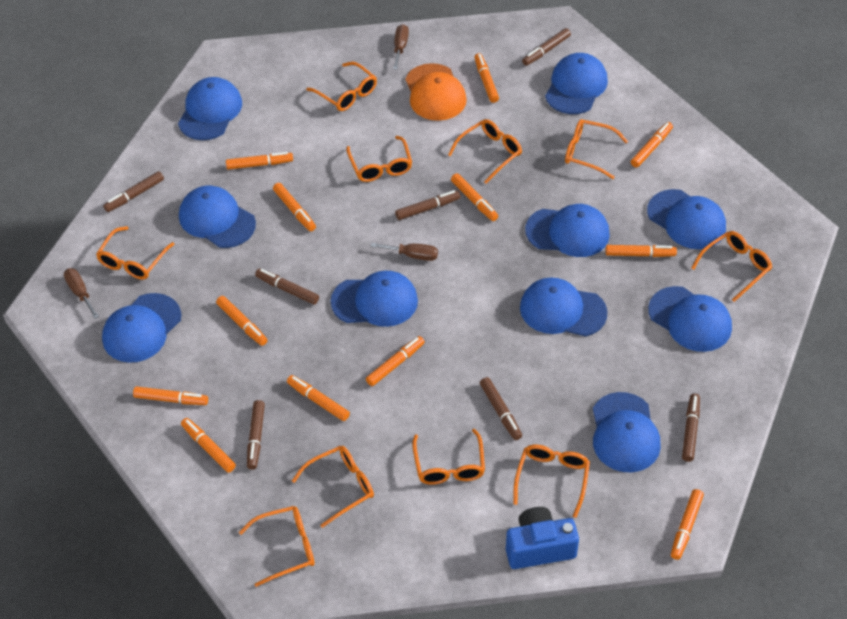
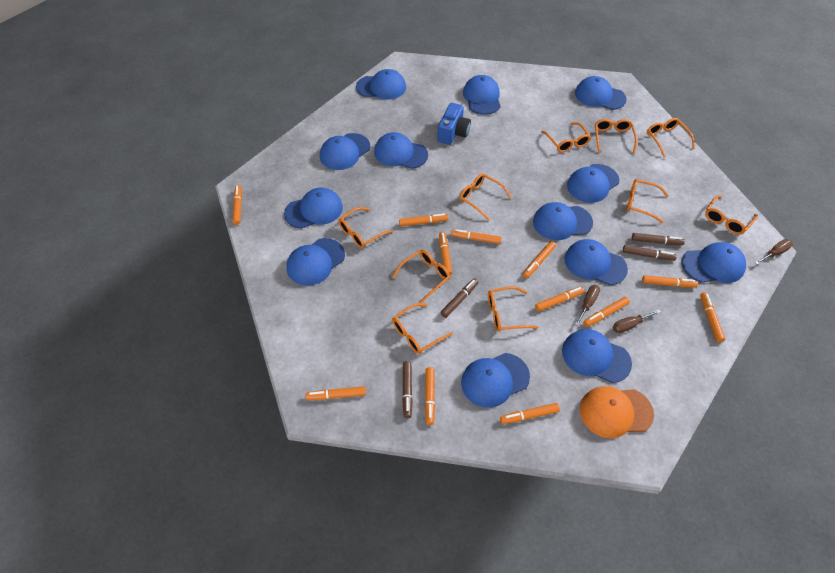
blue cap: 10 -> 13
brown marker: 7 -> 4

